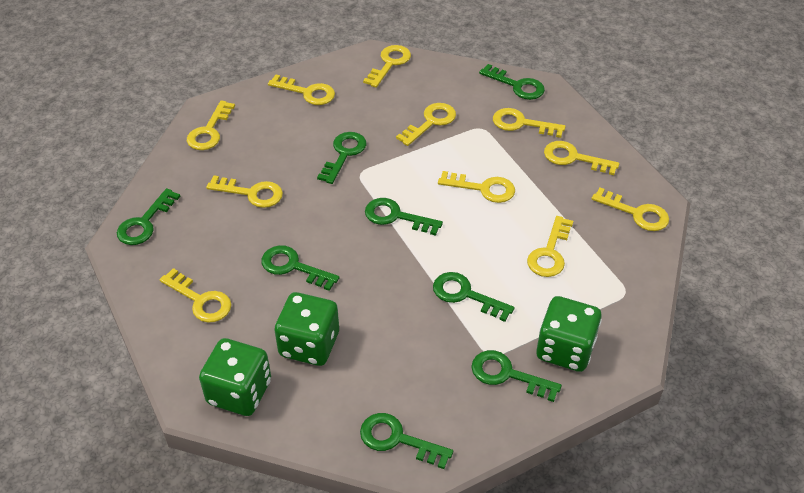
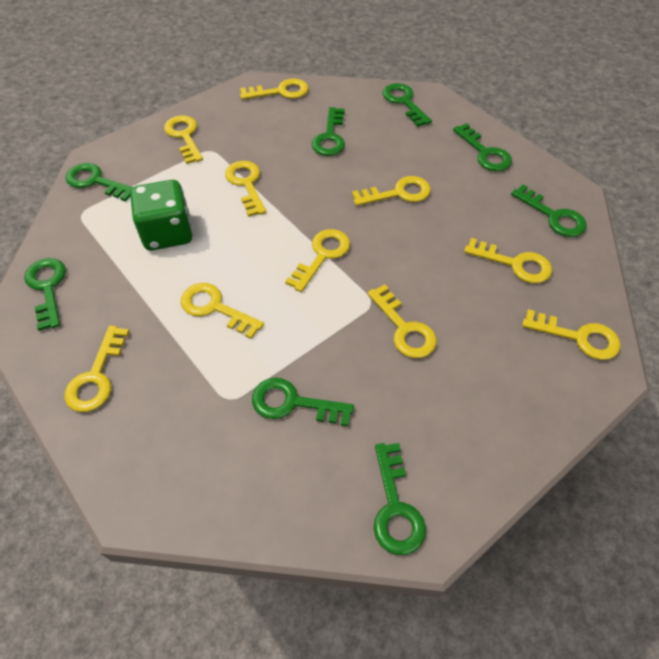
green dice: 3 -> 1
yellow key: 11 -> 10

